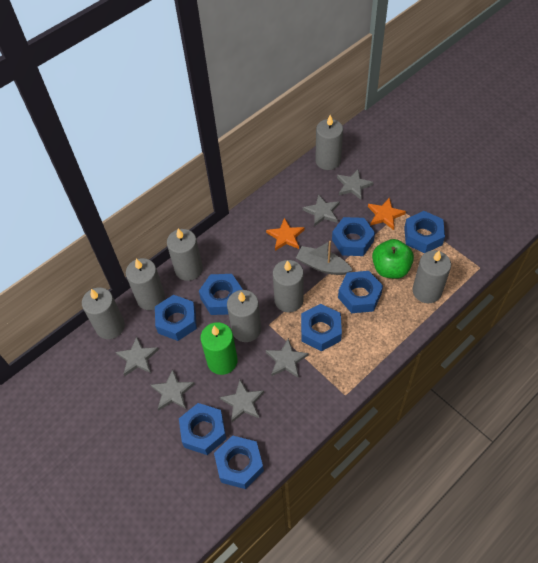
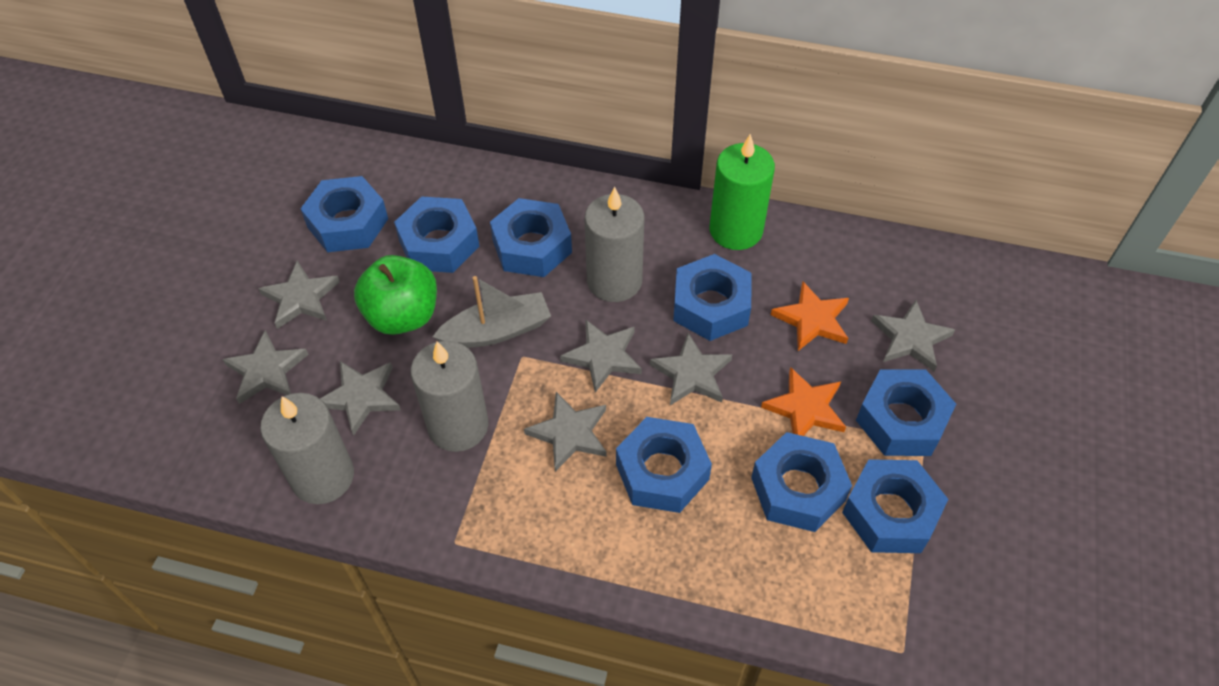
grey candle: 7 -> 3
grey star: 6 -> 7

